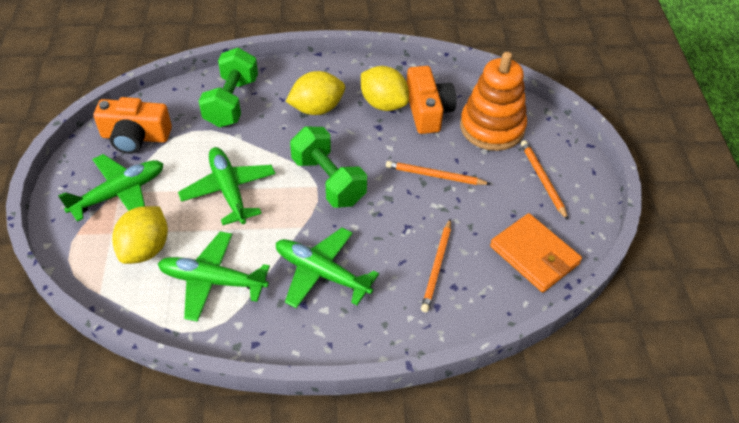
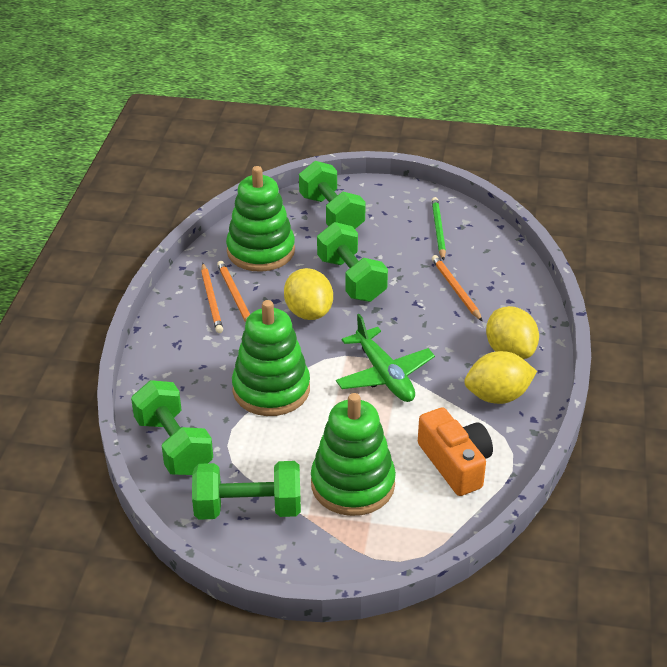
green dumbbell: 2 -> 4
green pencil: 0 -> 1
green plane: 4 -> 1
green stacking toy: 0 -> 3
orange camera: 2 -> 1
orange stacking toy: 1 -> 0
orange wallet: 1 -> 0

